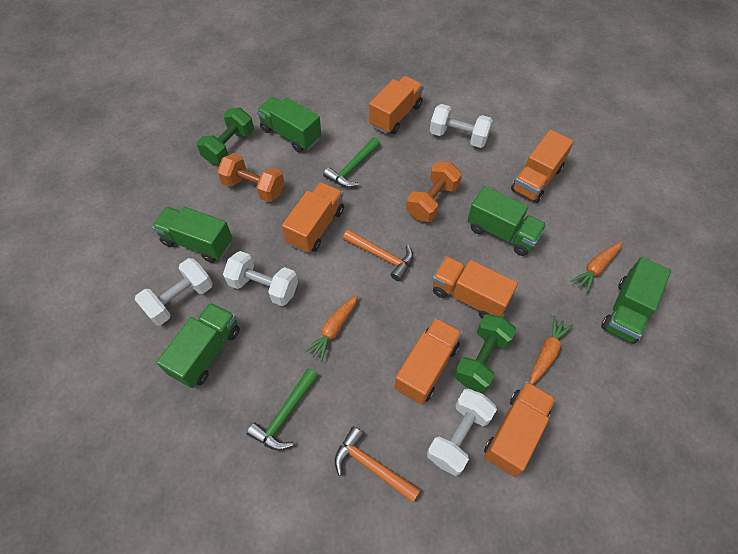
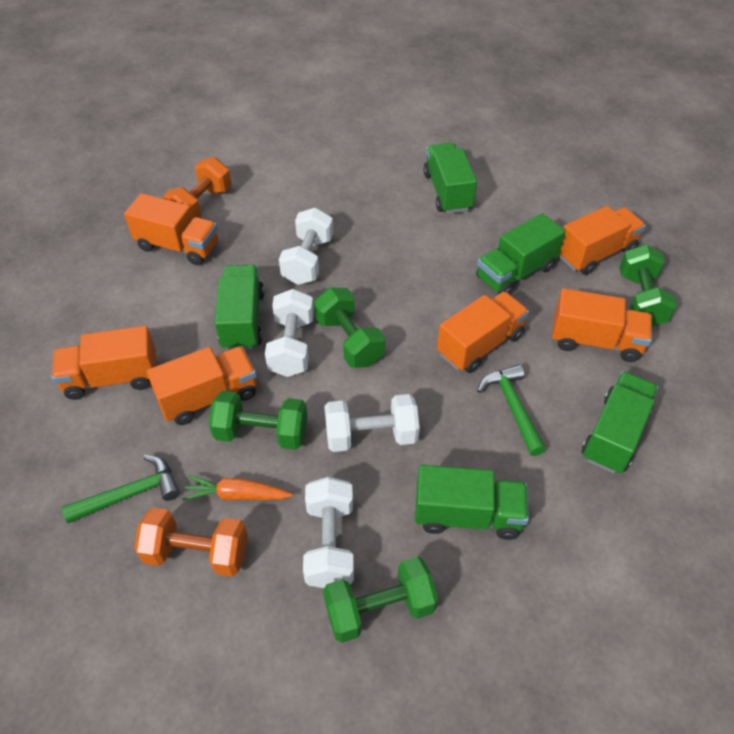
green dumbbell: 2 -> 4
orange carrot: 3 -> 1
orange hammer: 2 -> 0

